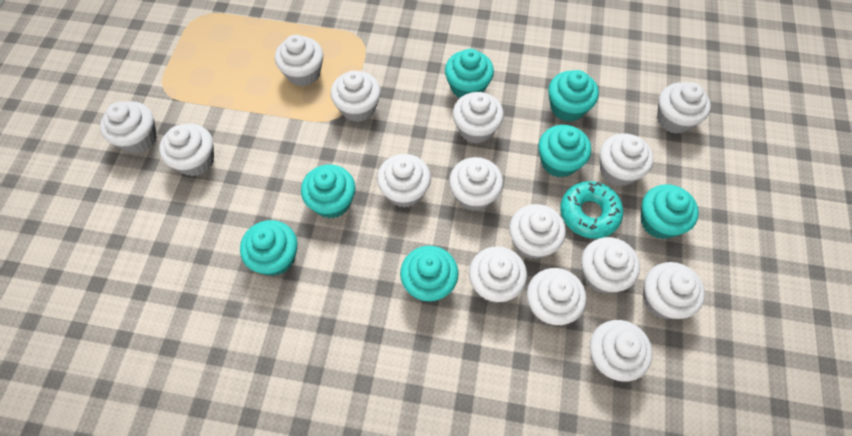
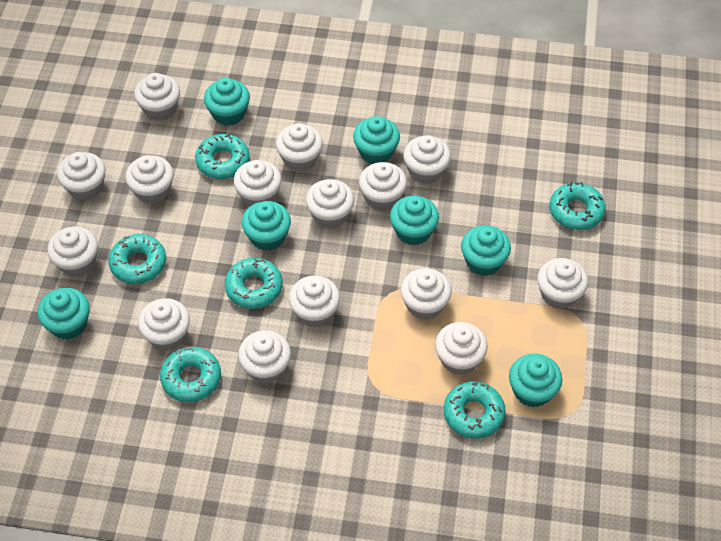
turquoise donut: 1 -> 6

